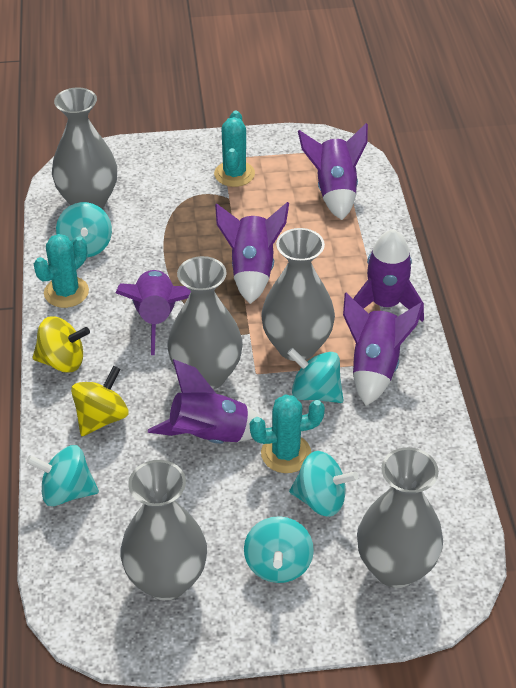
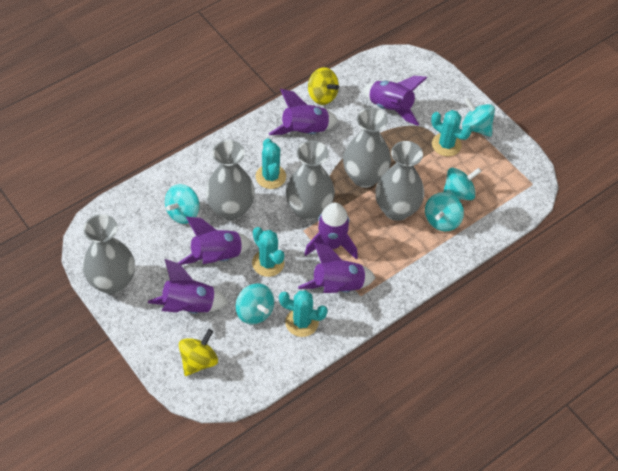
turquoise cactus: 3 -> 4

